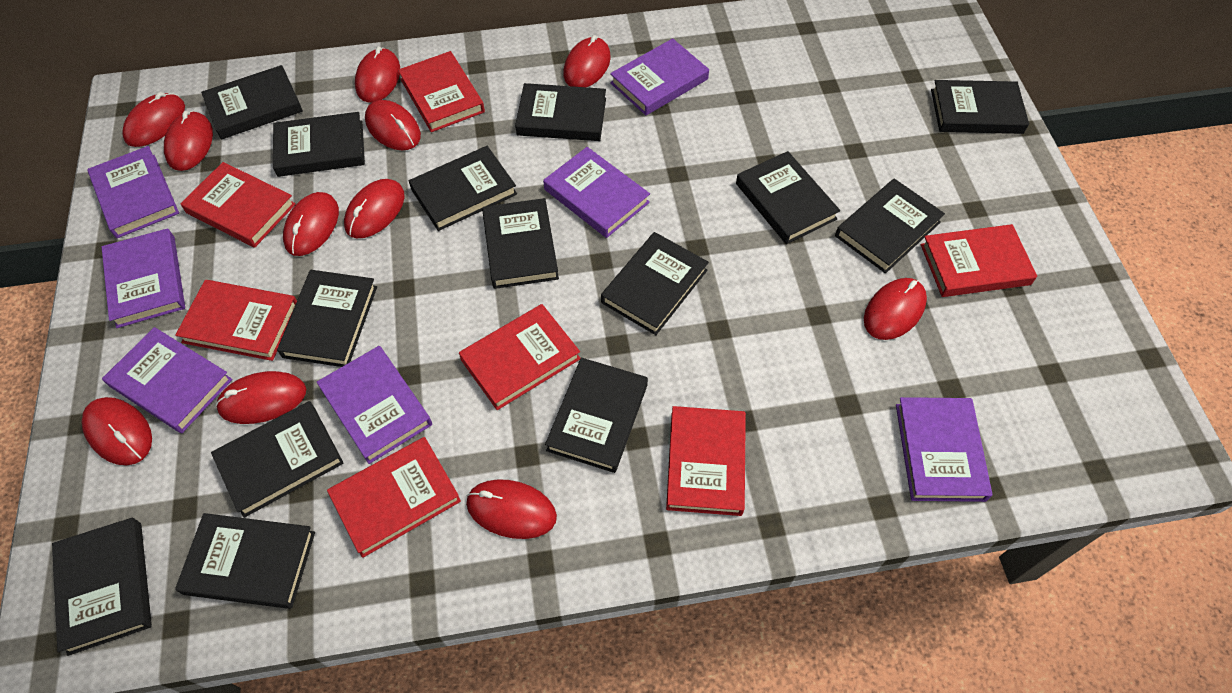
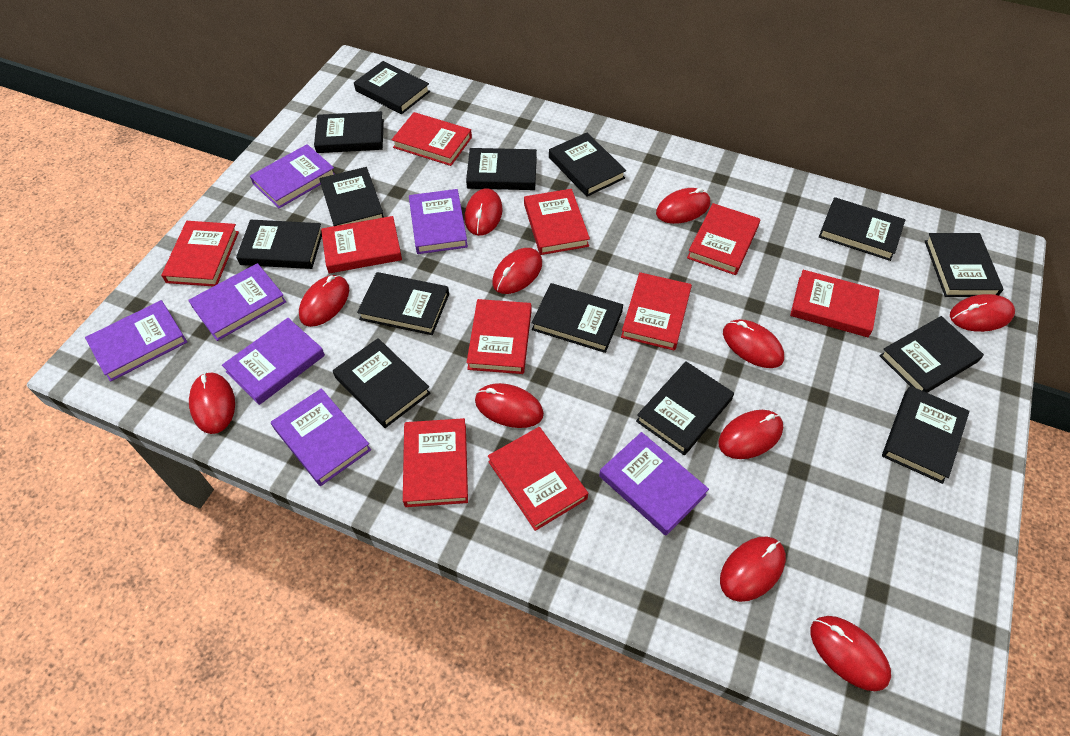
red book: 7 -> 10

